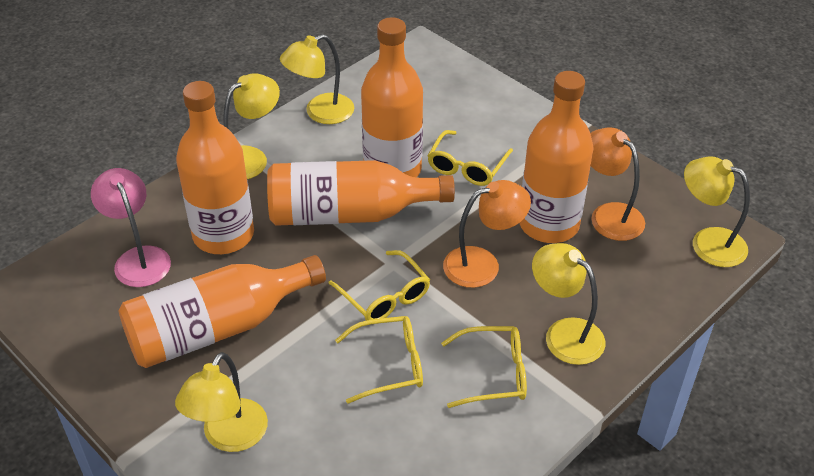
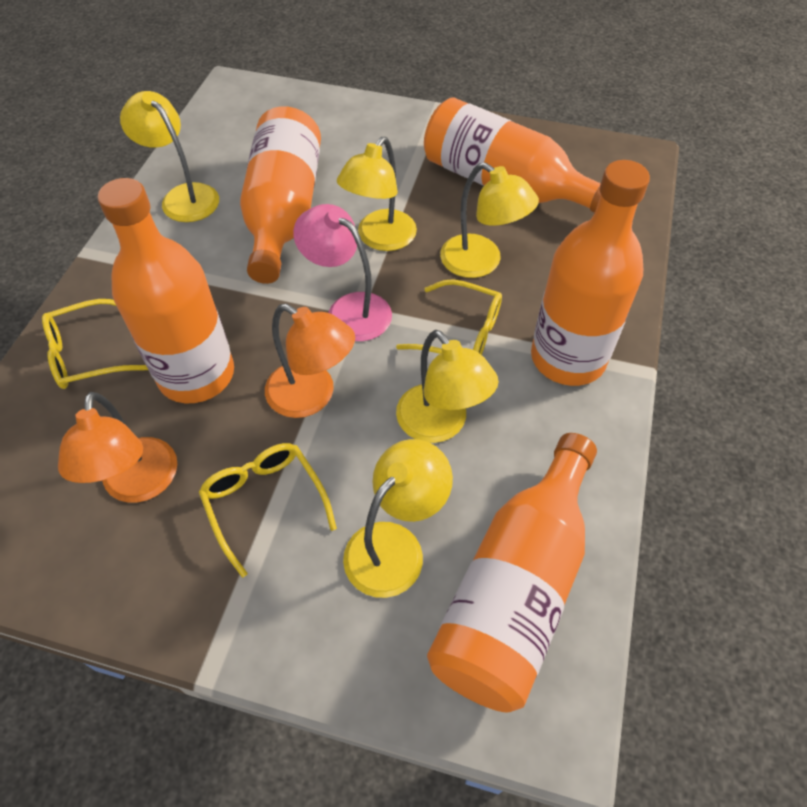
yellow glasses: 4 -> 3

